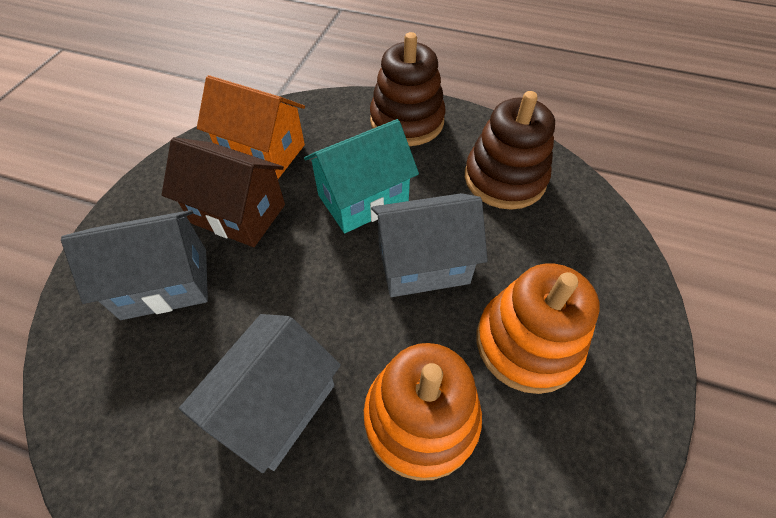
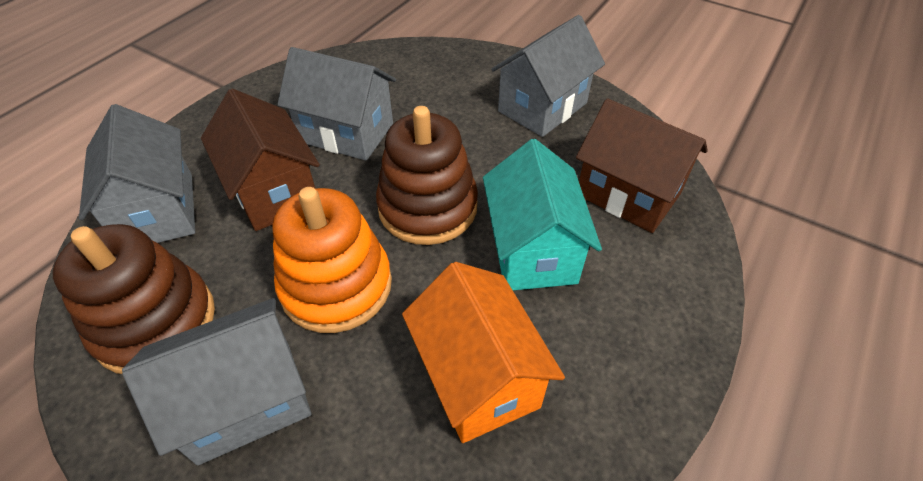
brown house: 1 -> 2
grey house: 3 -> 4
orange stacking toy: 2 -> 1

